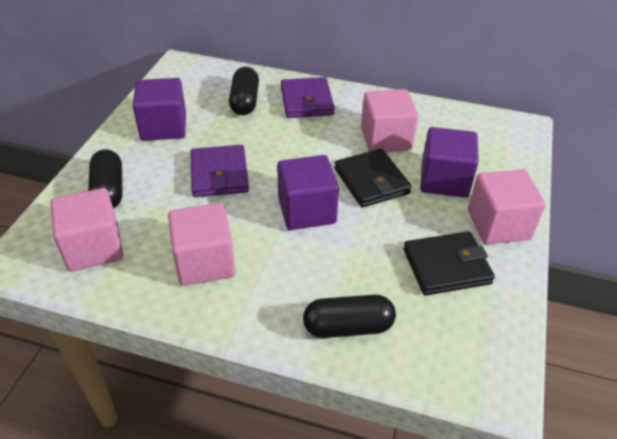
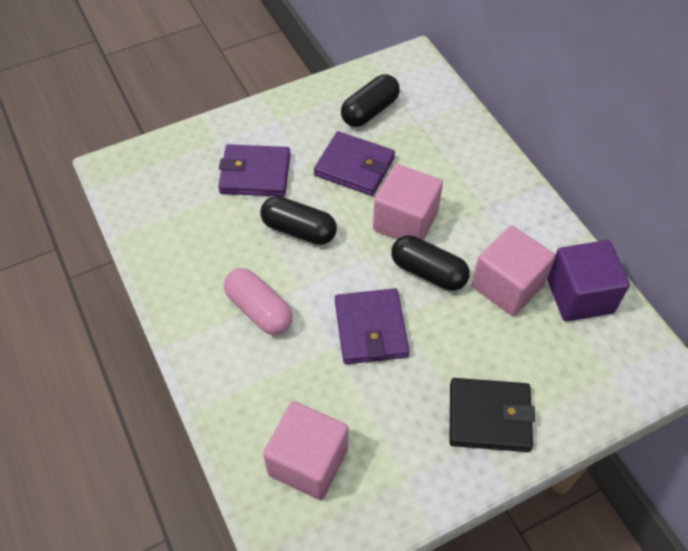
black wallet: 2 -> 1
pink capsule: 0 -> 1
pink cube: 4 -> 3
purple cube: 3 -> 1
purple wallet: 2 -> 3

